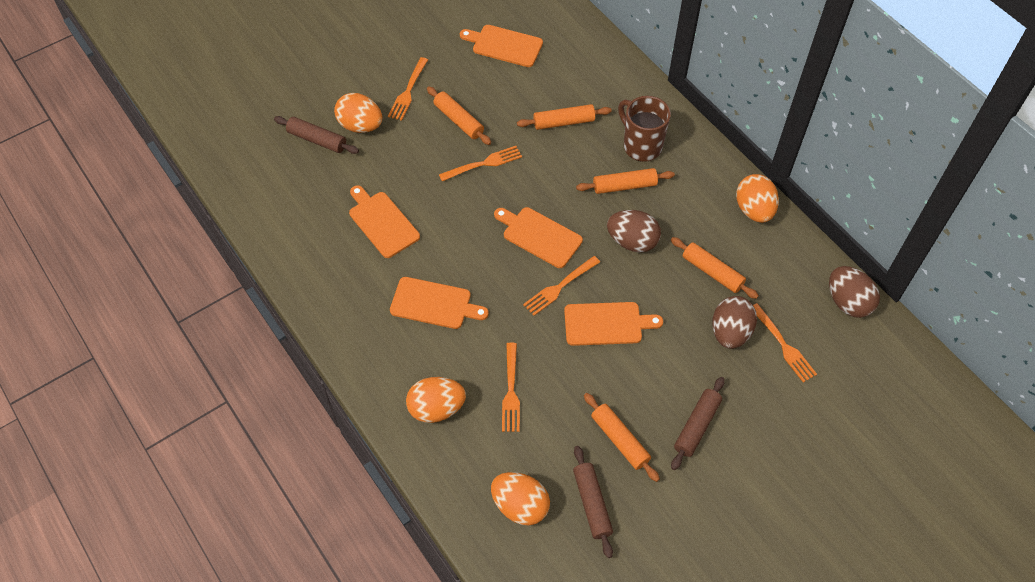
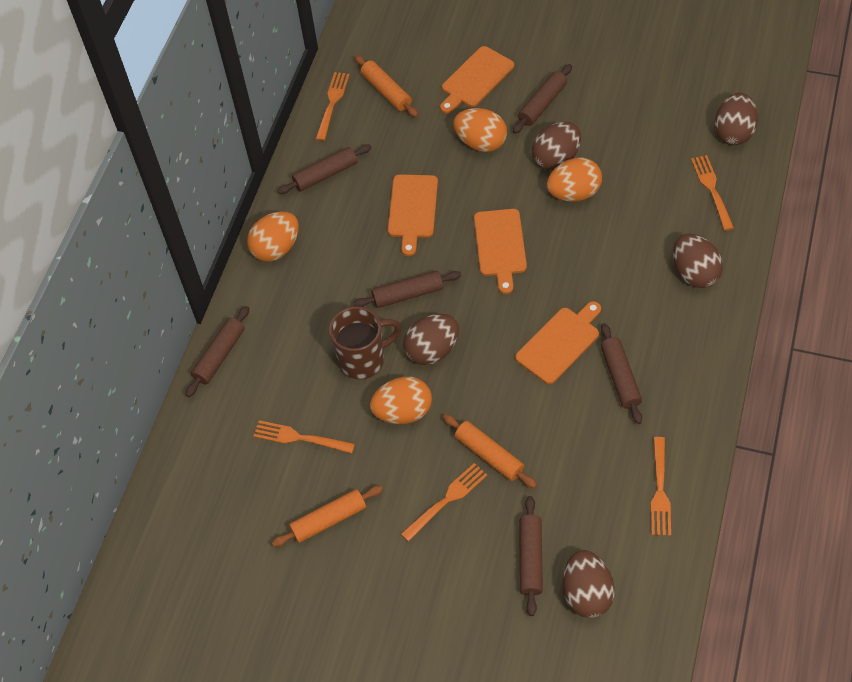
brown egg: 3 -> 5
brown rolling pin: 3 -> 6
orange cutting board: 5 -> 4
orange rolling pin: 5 -> 3

